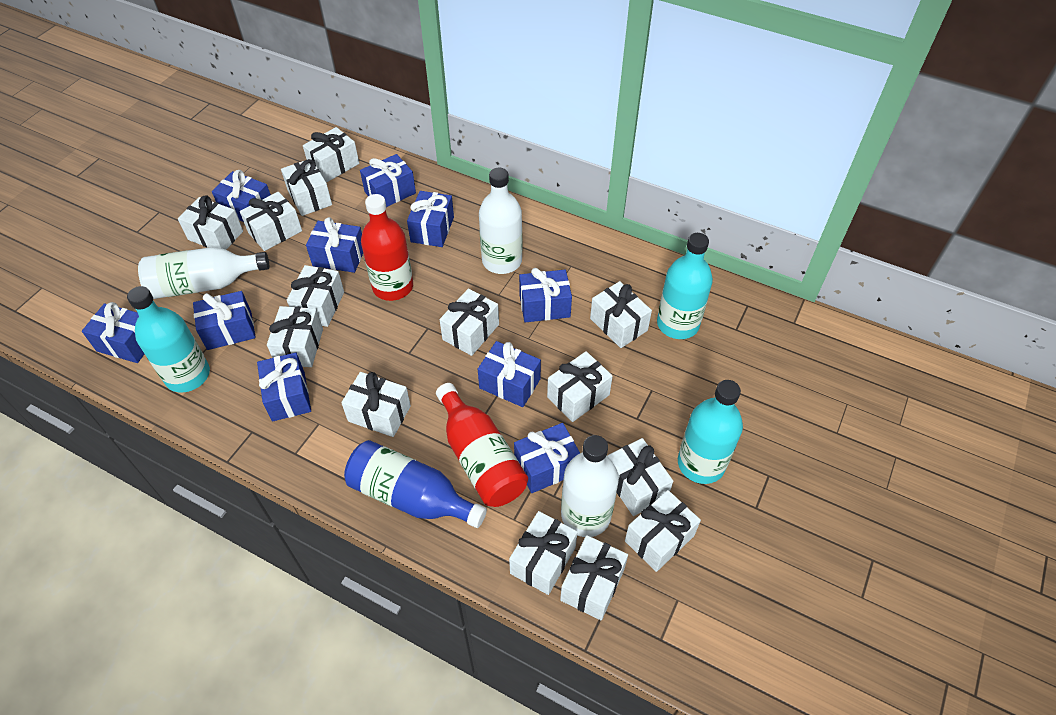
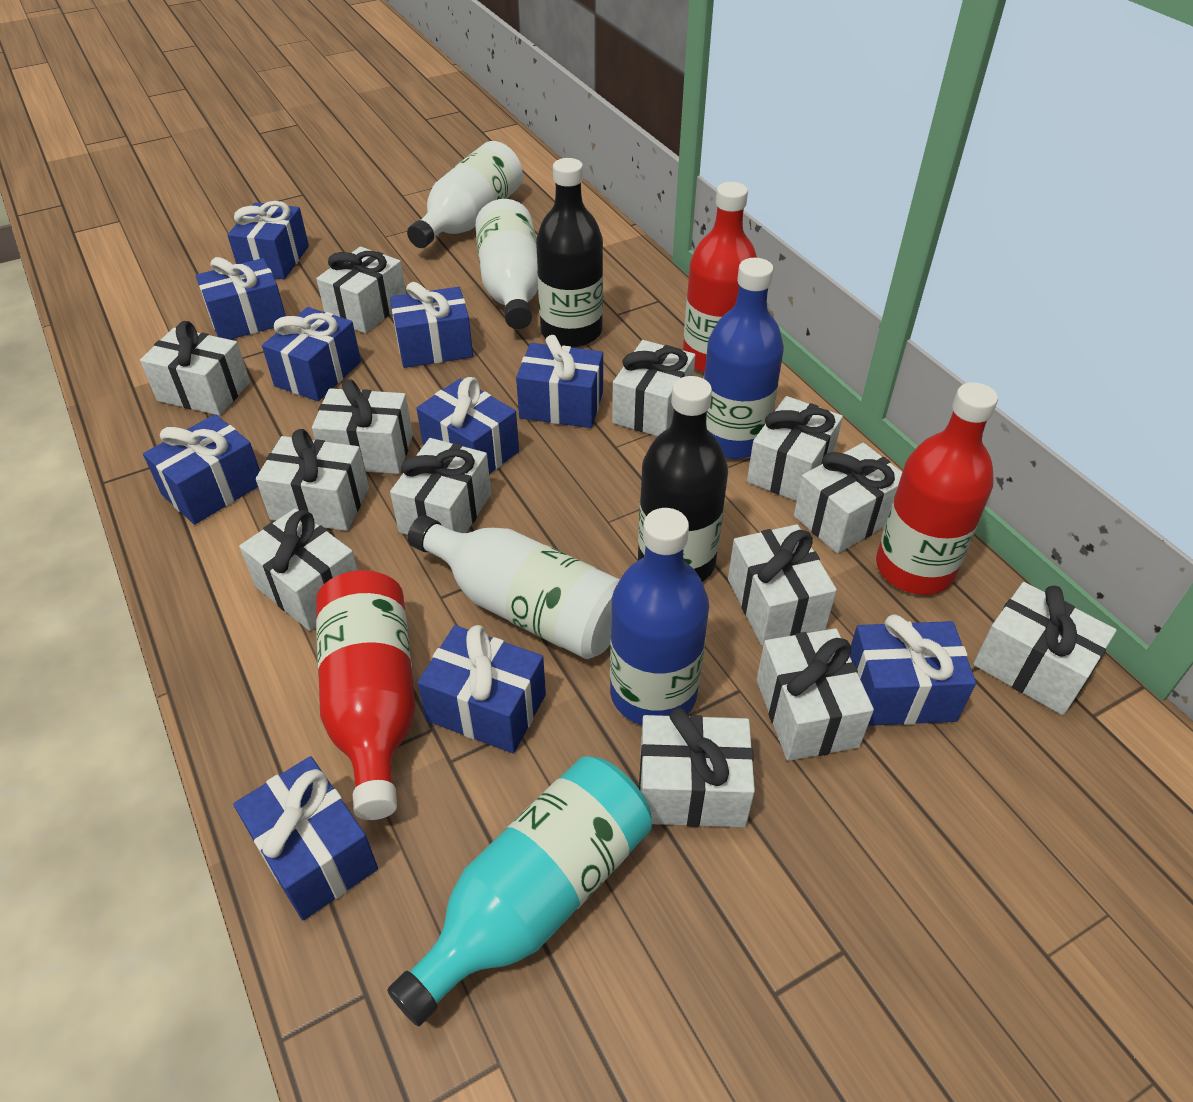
black bottle: 0 -> 2
blue bottle: 1 -> 2
red bottle: 2 -> 3
turquoise bottle: 3 -> 1
white gift: 14 -> 13

